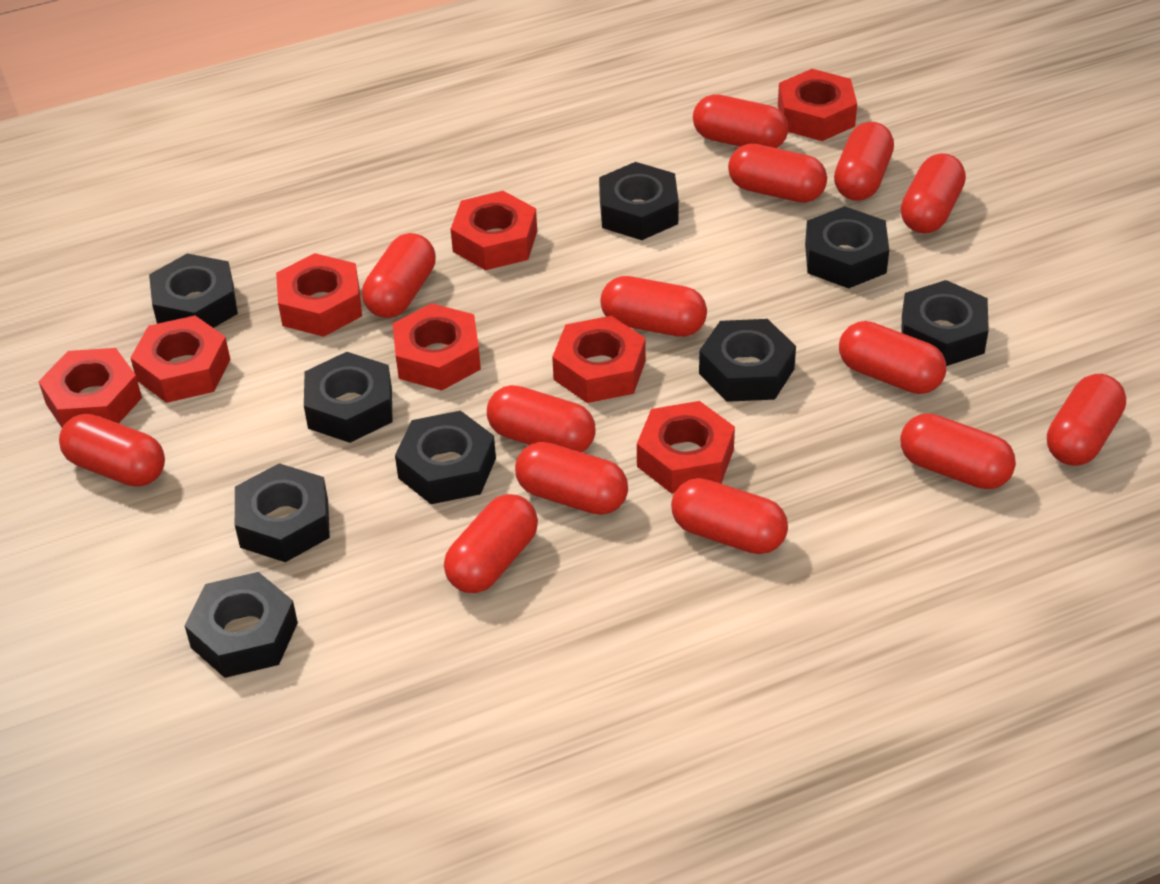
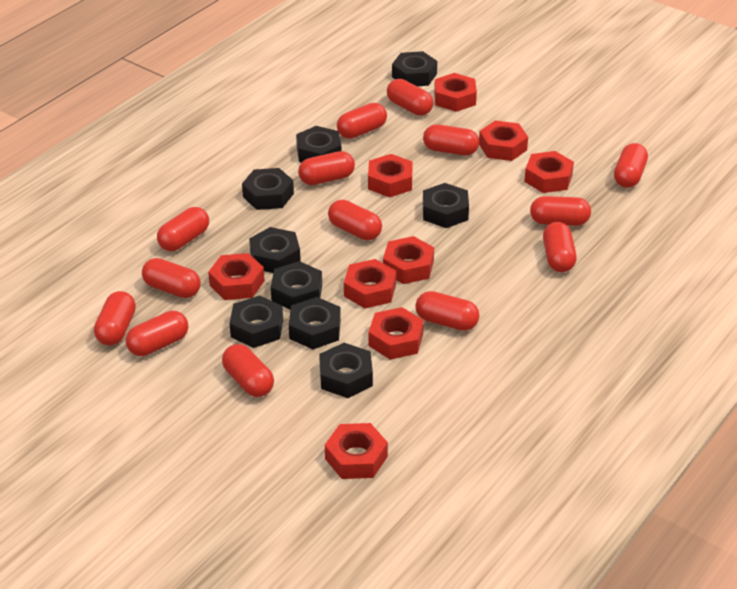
red nut: 8 -> 9

